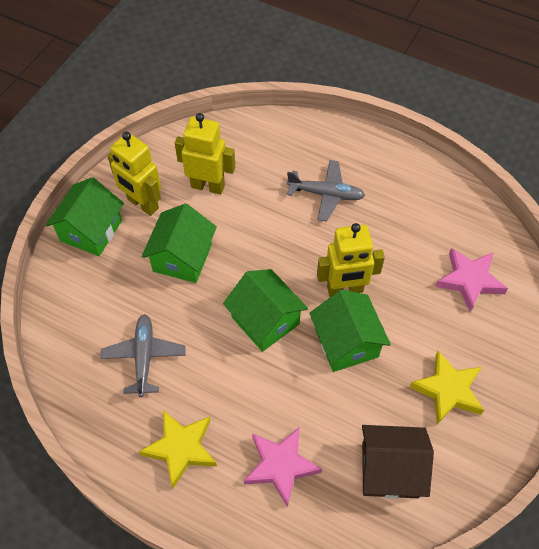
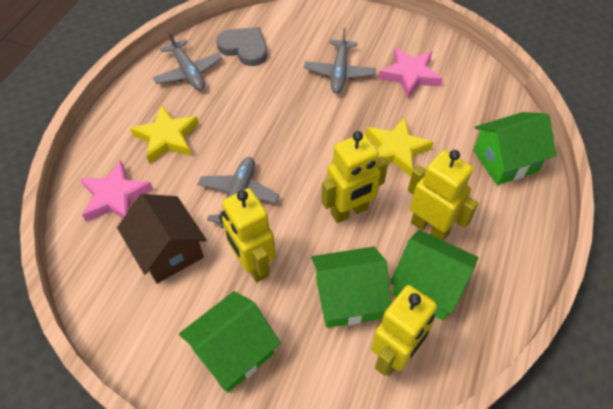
grey heart: 0 -> 1
grey plane: 2 -> 3
yellow robot: 3 -> 4

